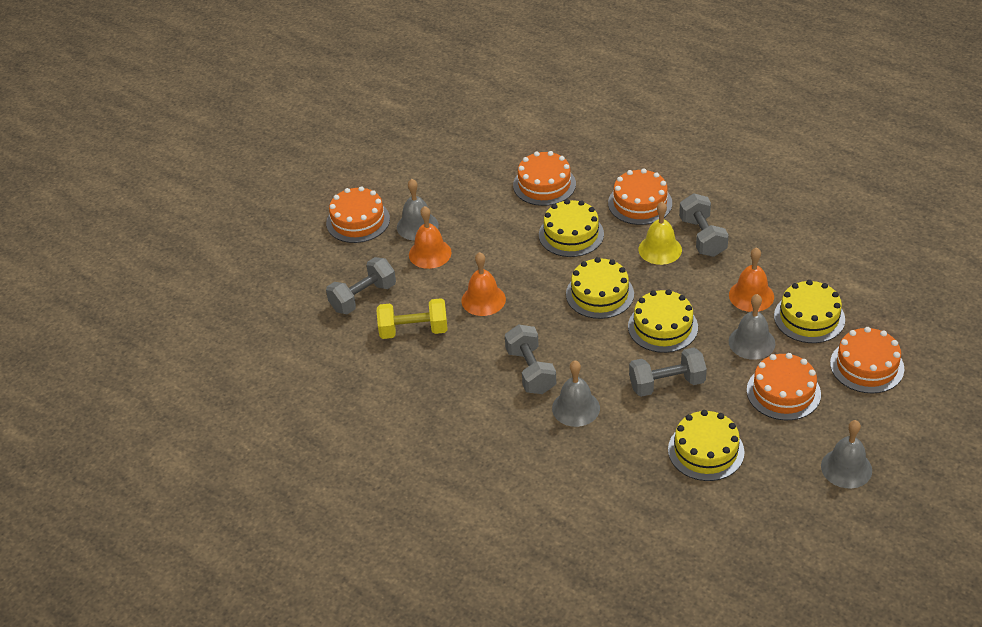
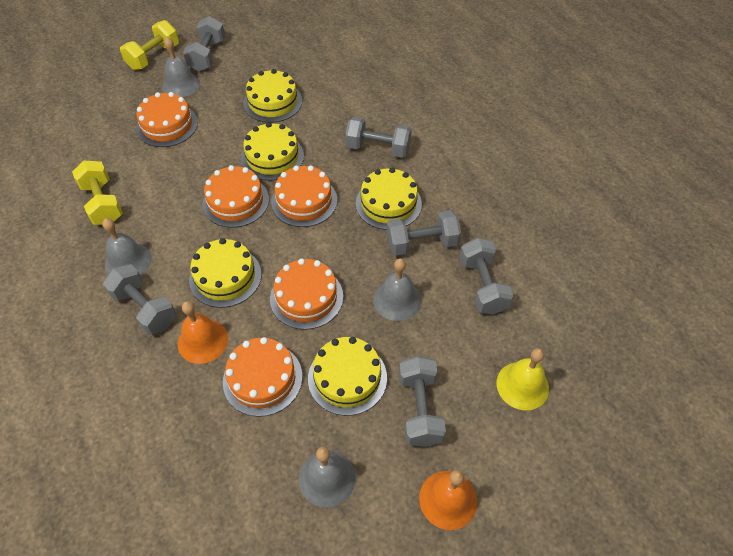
grey dumbbell: 4 -> 6
orange bell: 3 -> 2
yellow dumbbell: 1 -> 2

